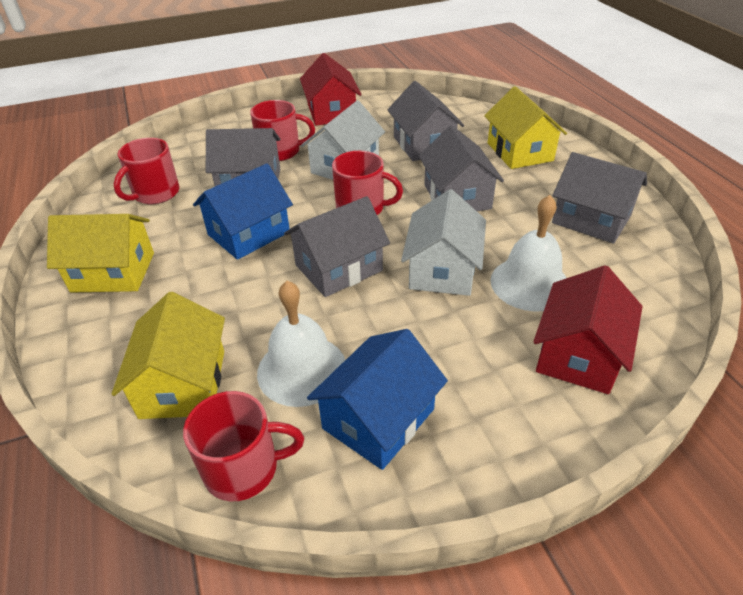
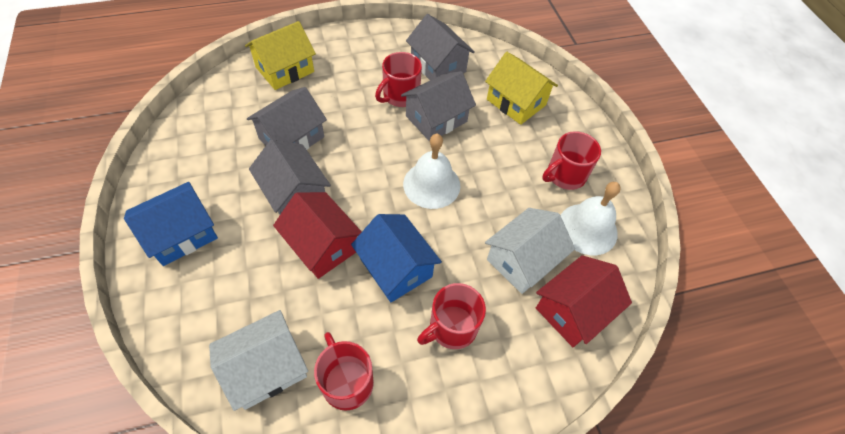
grey house: 5 -> 4
yellow house: 3 -> 2

